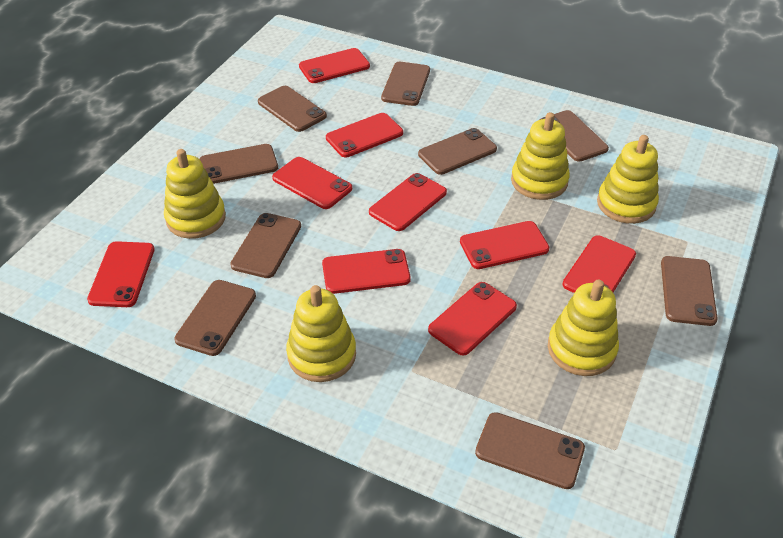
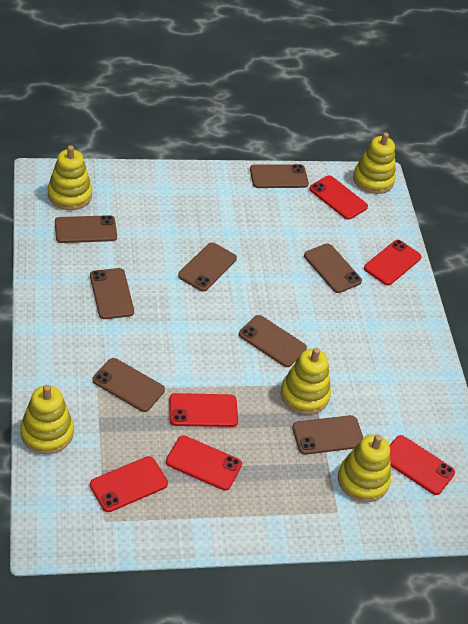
brown phone: 9 -> 8
red phone: 9 -> 6

